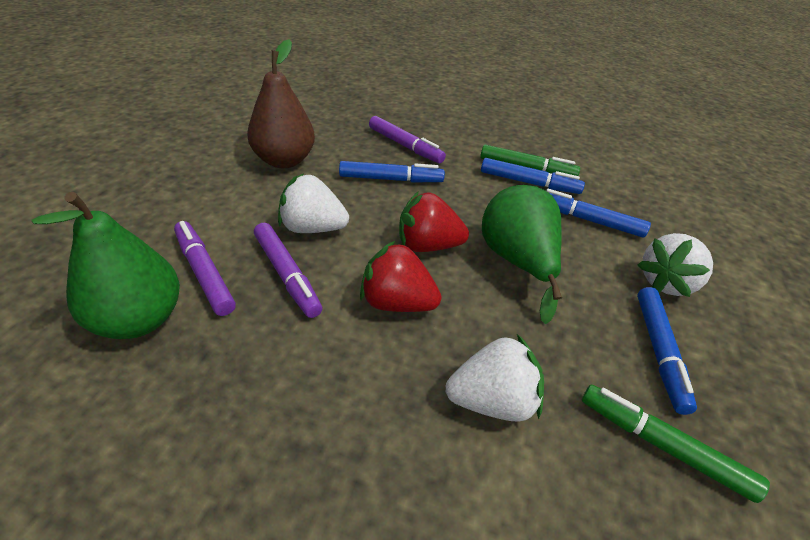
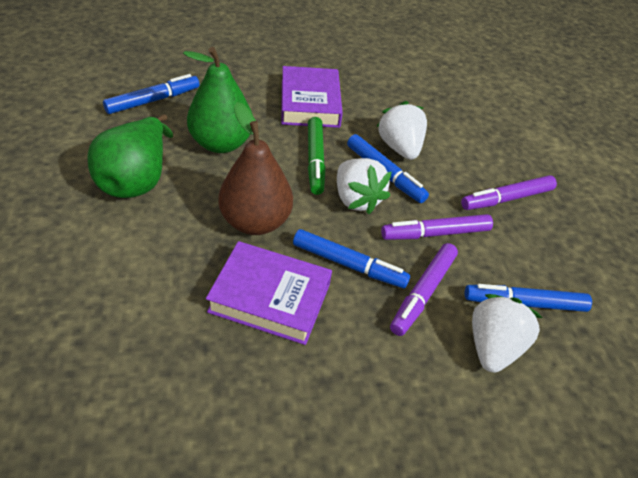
green marker: 2 -> 1
purple book: 0 -> 2
red strawberry: 2 -> 0

